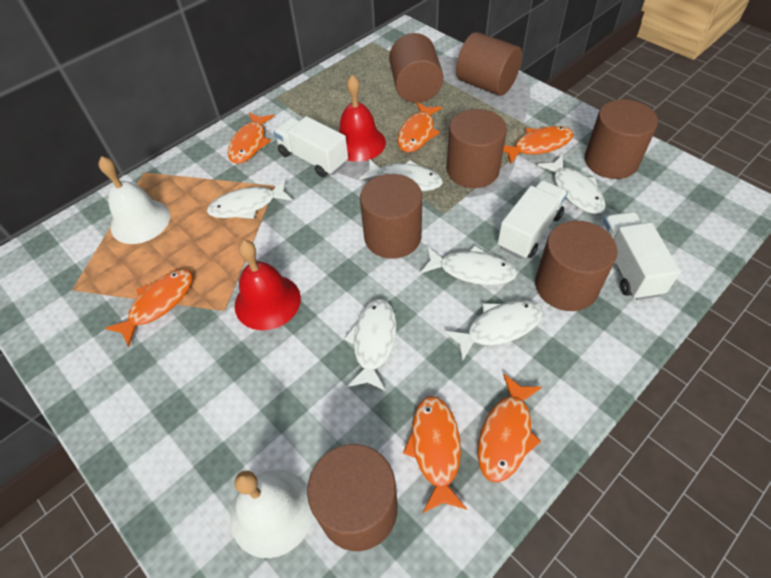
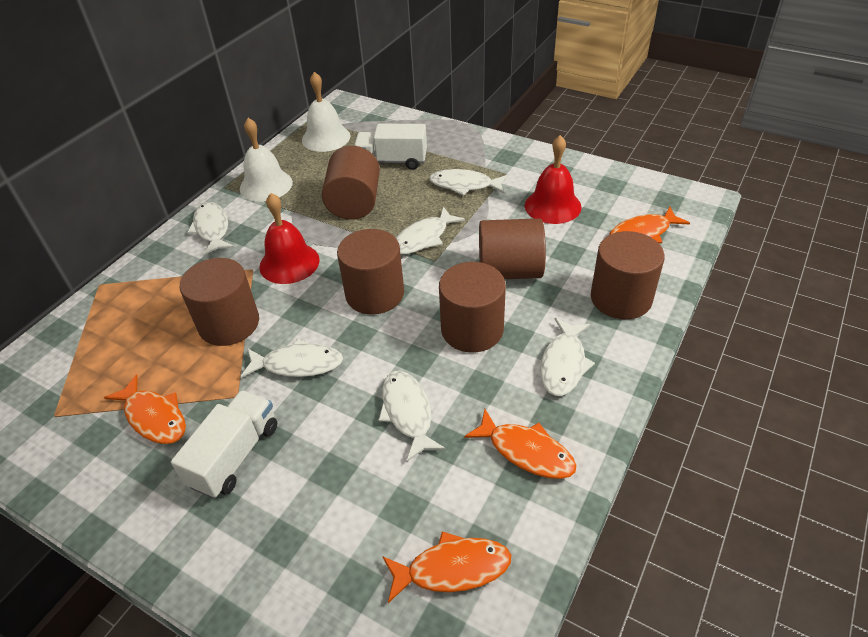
brown cylinder: 7 -> 6
orange fish: 6 -> 4
white truck: 3 -> 2

